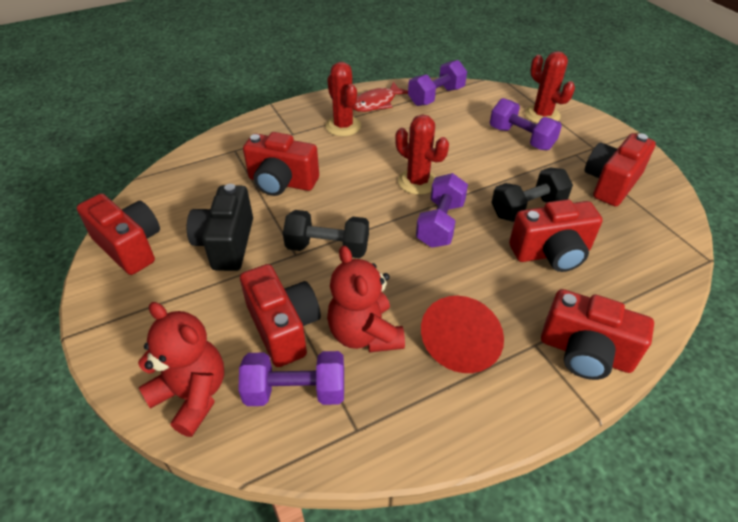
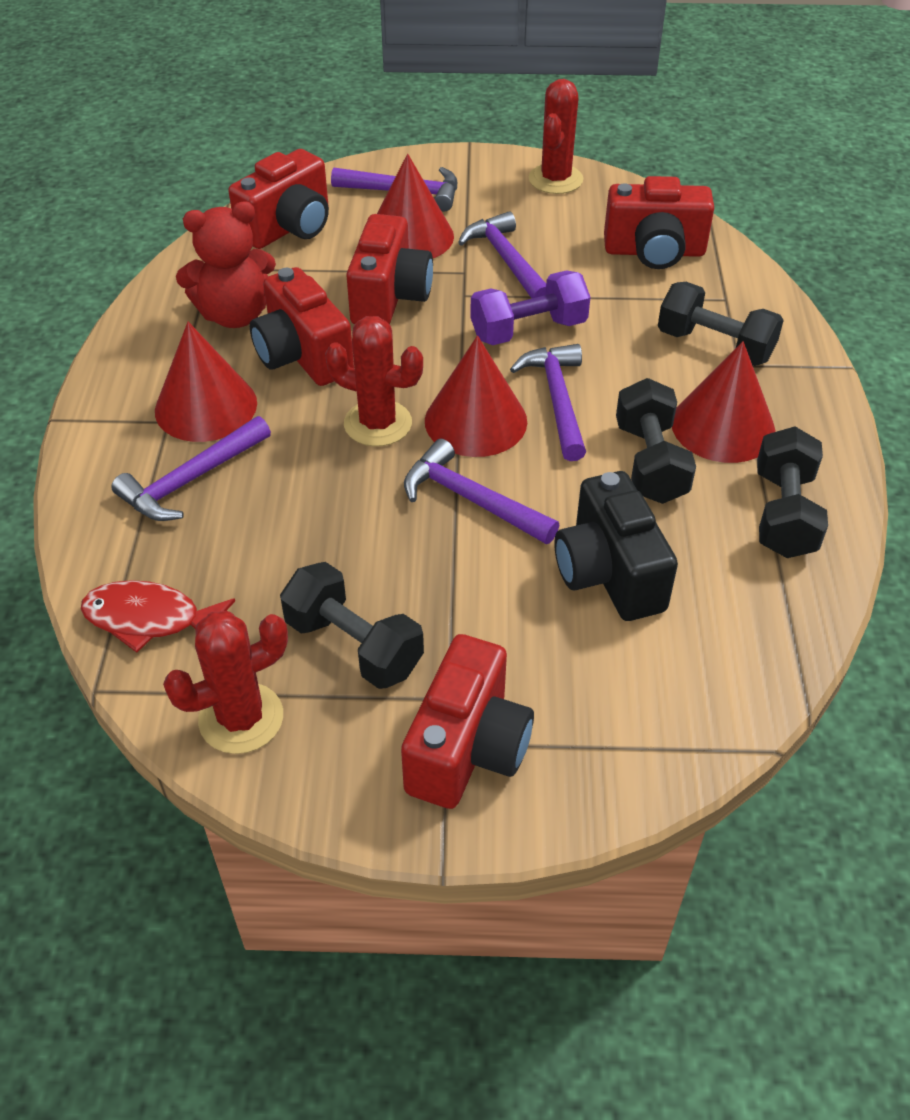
black dumbbell: 2 -> 4
purple dumbbell: 4 -> 1
purple hammer: 0 -> 5
red camera: 6 -> 5
red cone: 1 -> 4
red teddy bear: 2 -> 1

